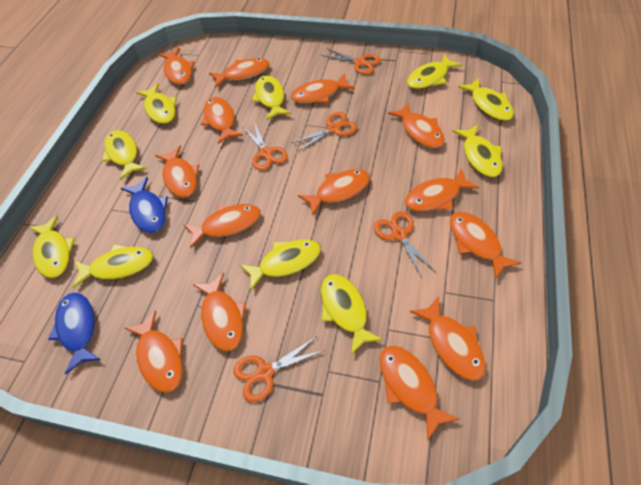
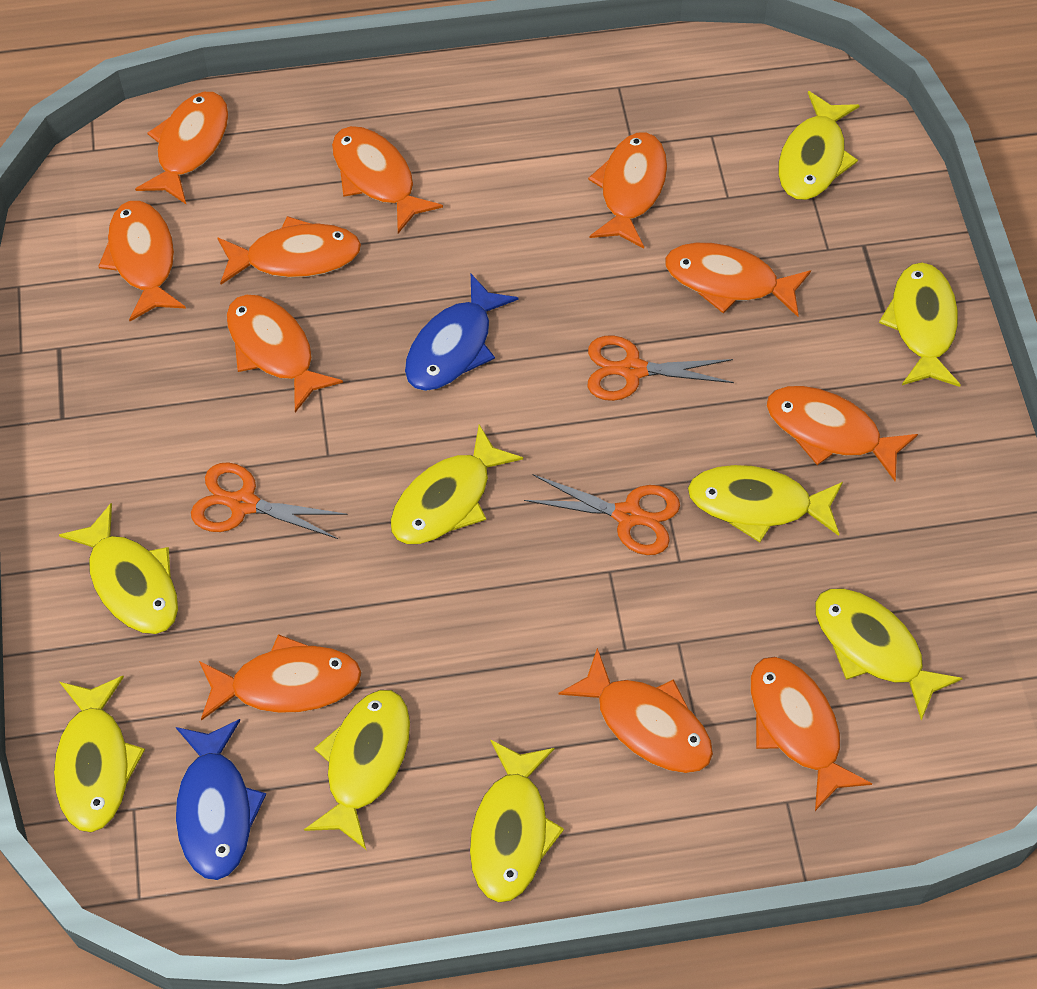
orange fish: 14 -> 11
orange scissors: 5 -> 3
yellow fish: 10 -> 9

